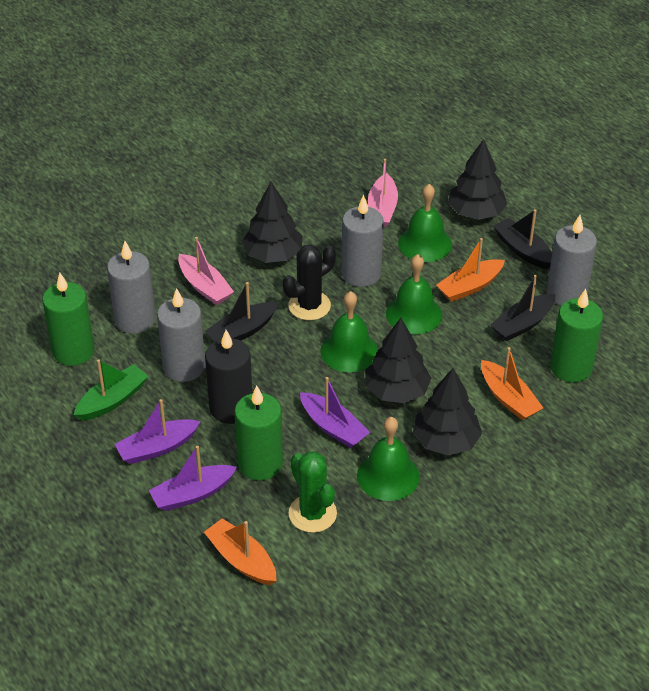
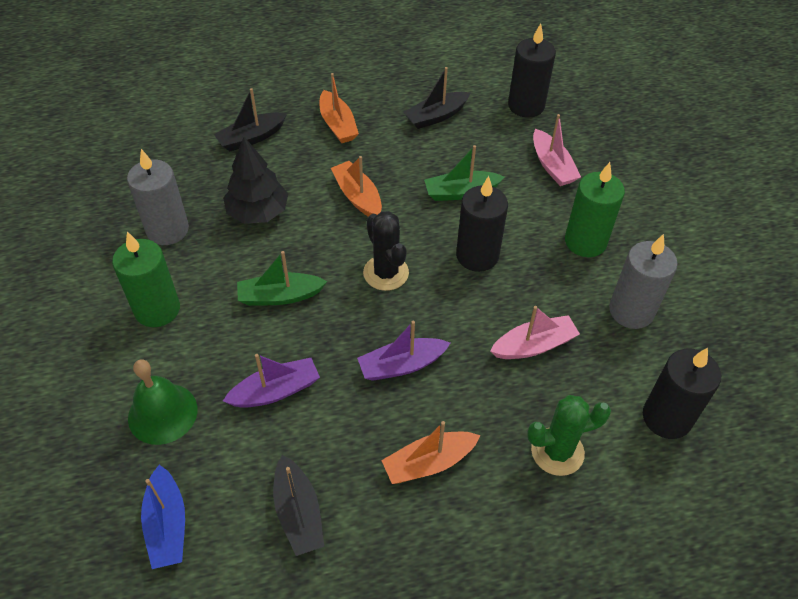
black candle: 1 -> 3
black tree: 4 -> 1
blue boat: 0 -> 1
green bell: 4 -> 1
green boat: 1 -> 2
green candle: 3 -> 2
grey candle: 4 -> 2
purple boat: 3 -> 2

